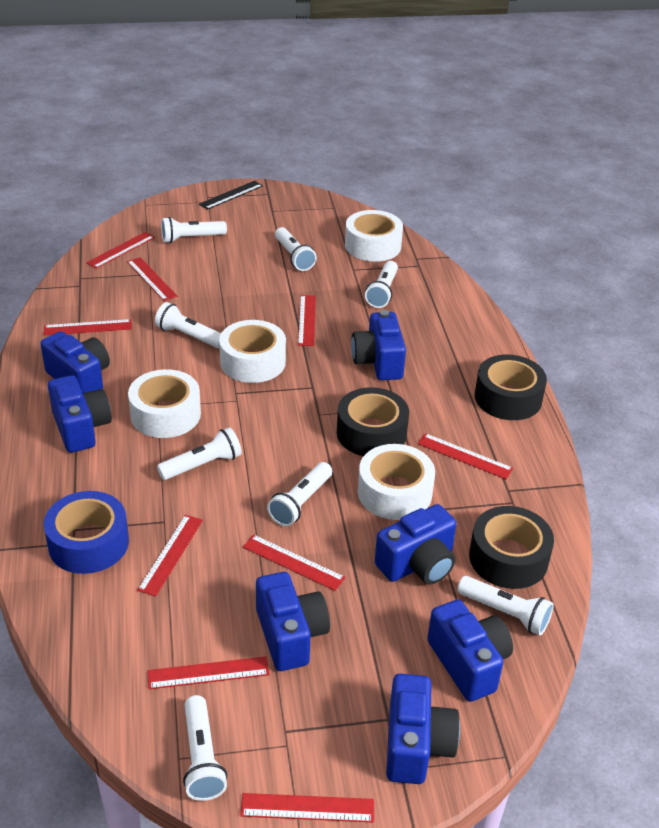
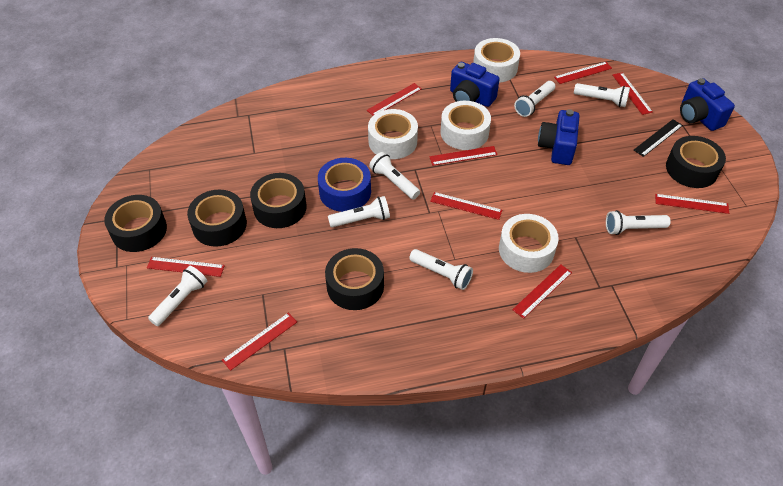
black tape: 3 -> 5
blue camera: 7 -> 3
white flashlight: 8 -> 7

